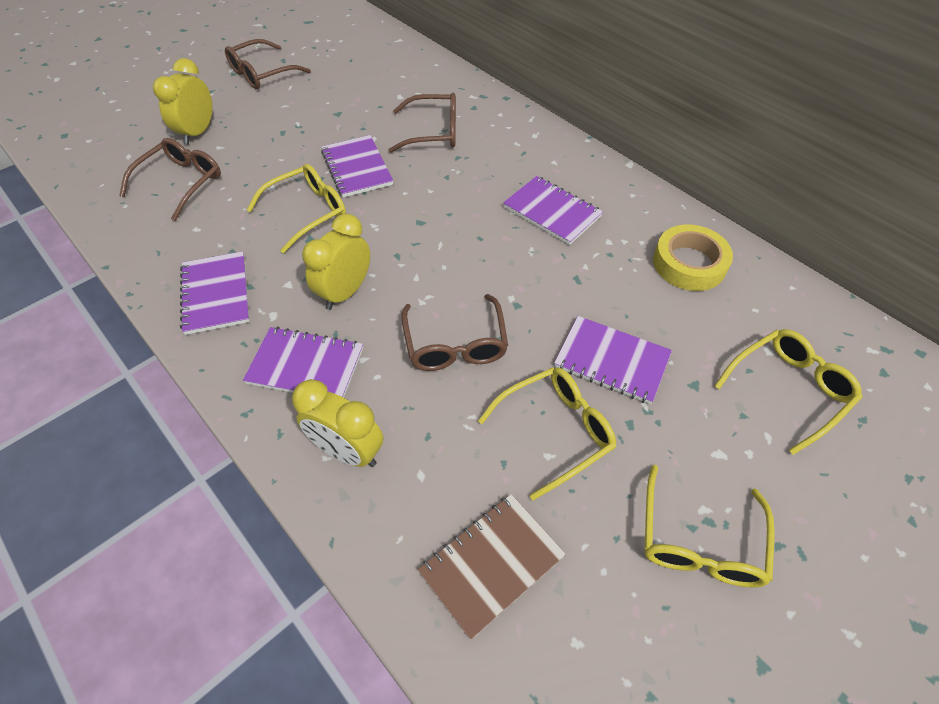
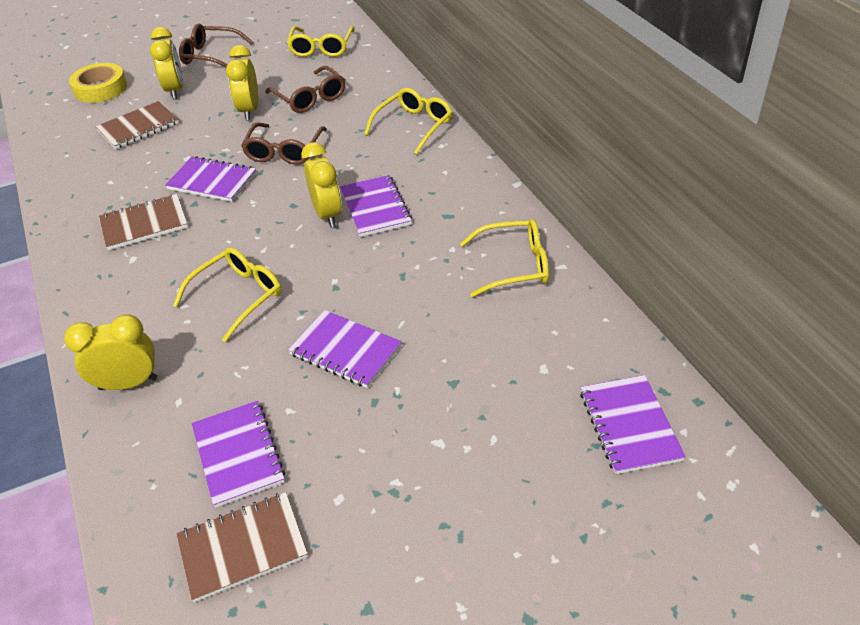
brown glasses: 4 -> 3
brown notebook: 1 -> 3
yellow clock: 3 -> 4

